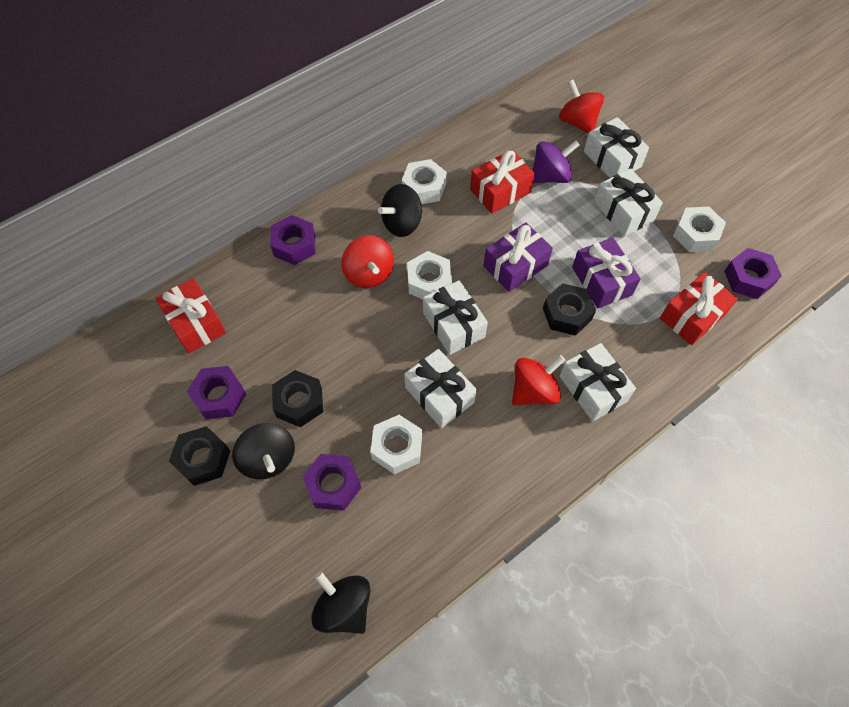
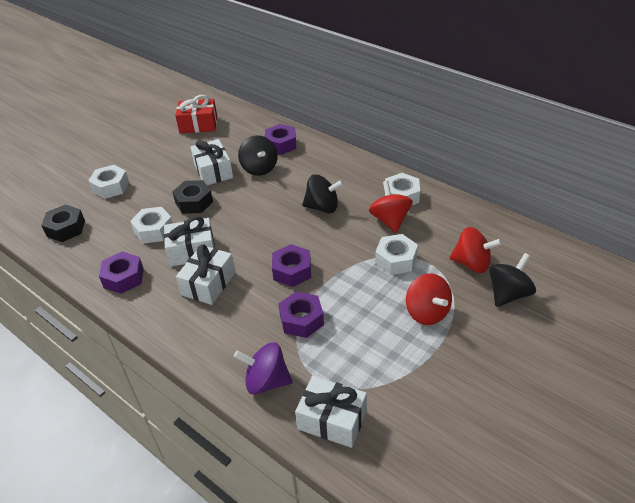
black nut: 3 -> 2
purple gift: 2 -> 0
red gift: 3 -> 1
white gift: 5 -> 4

